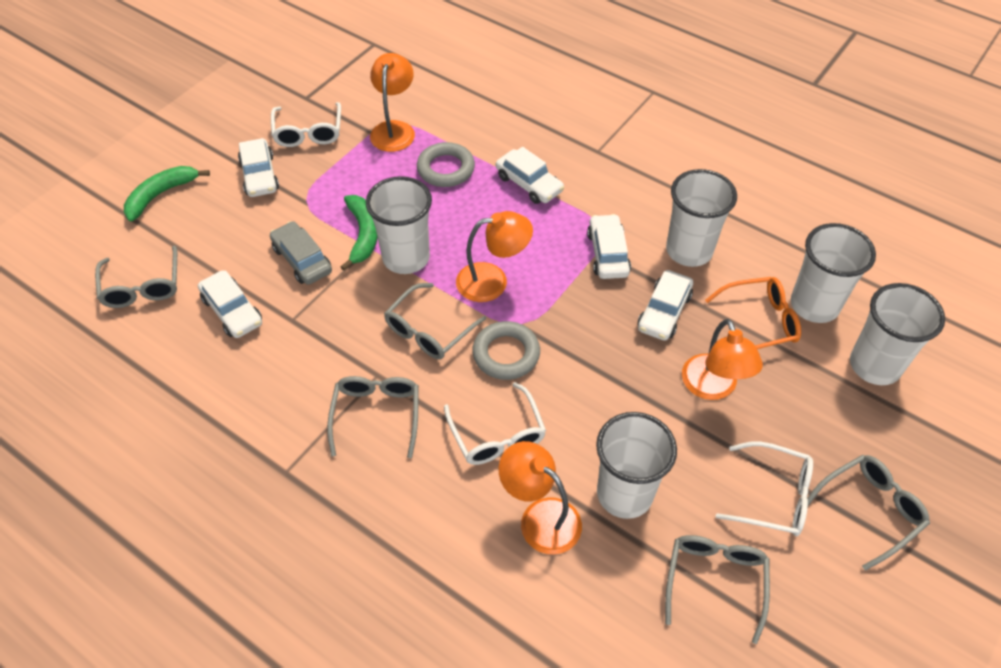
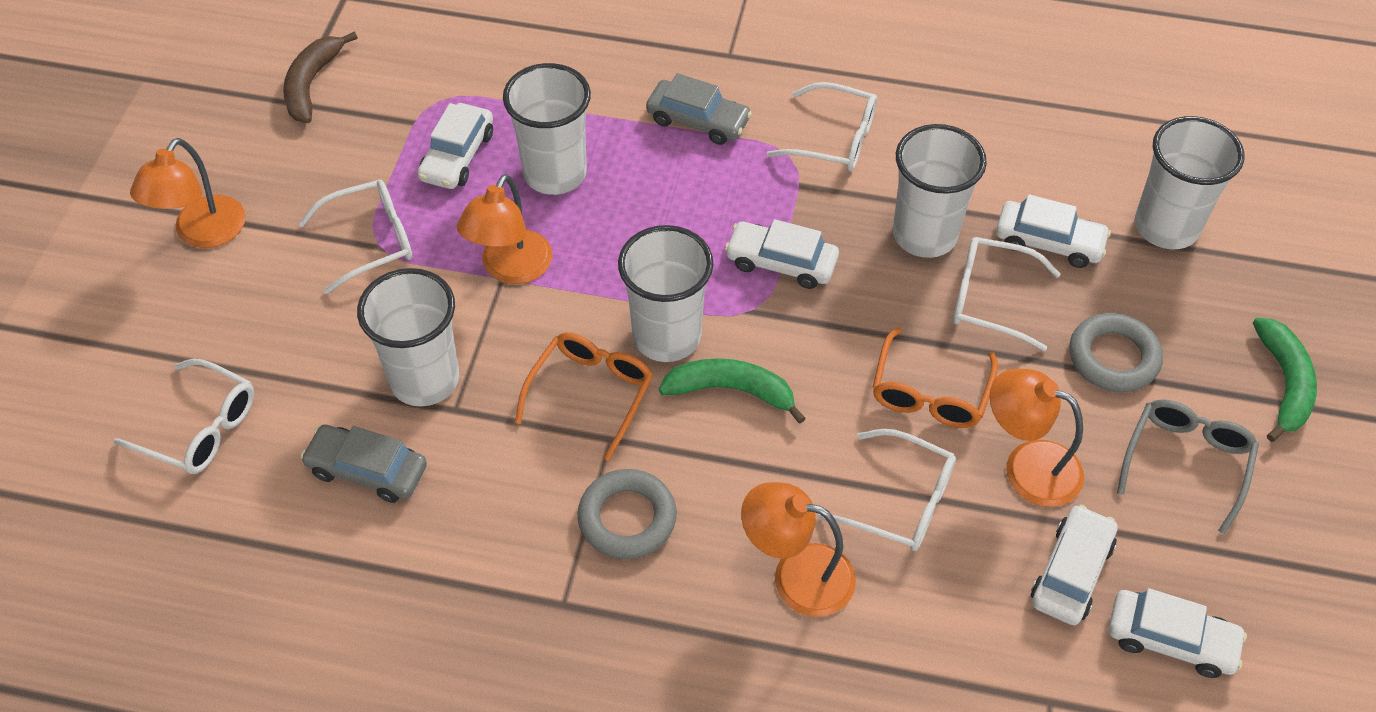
brown banana: 0 -> 1
grey car: 1 -> 2
grey glasses: 5 -> 1
orange glasses: 1 -> 2
white glasses: 3 -> 5

